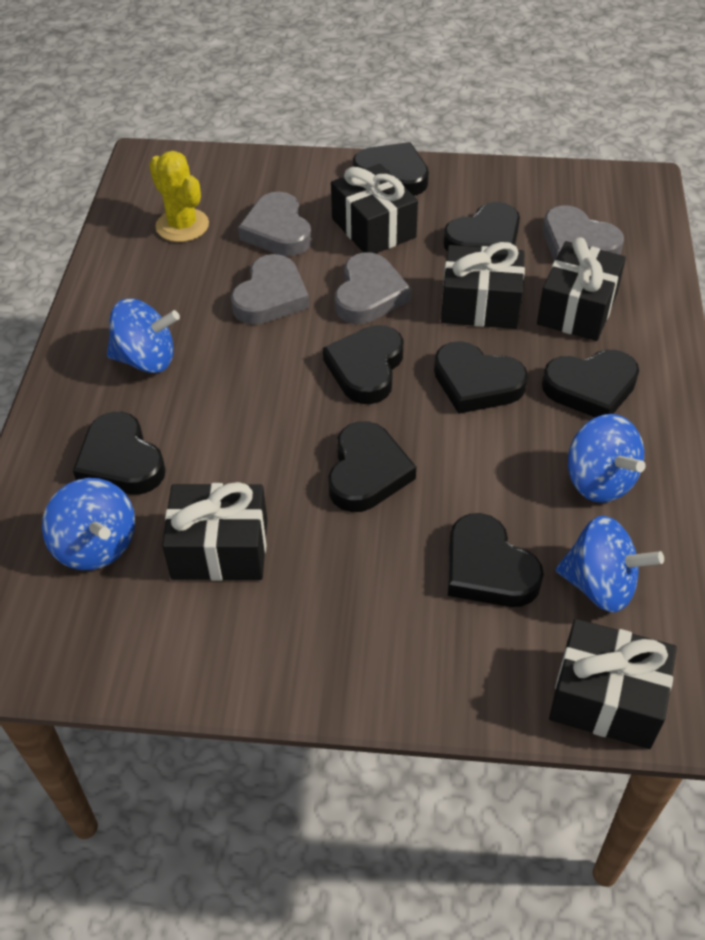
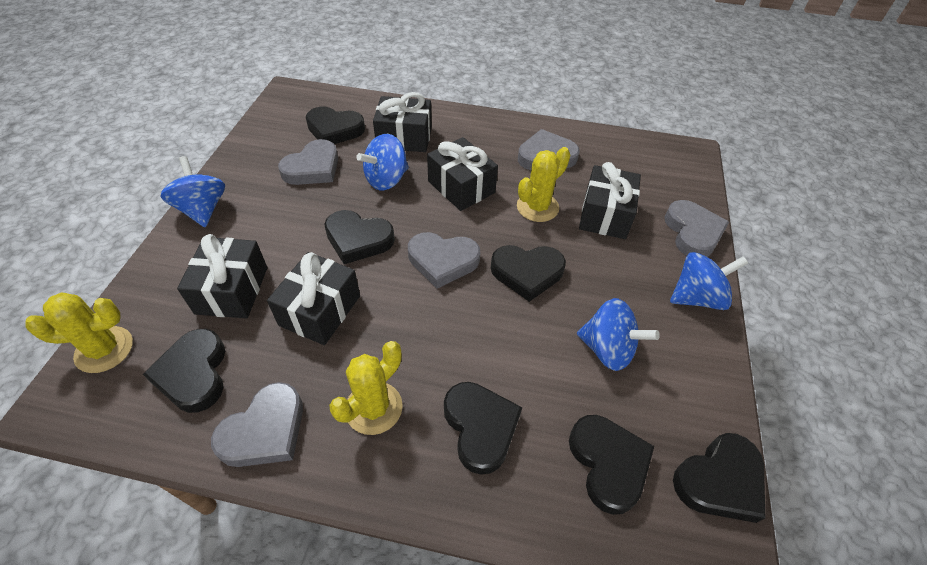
black heart: 8 -> 7
grey heart: 4 -> 5
yellow cactus: 1 -> 3

